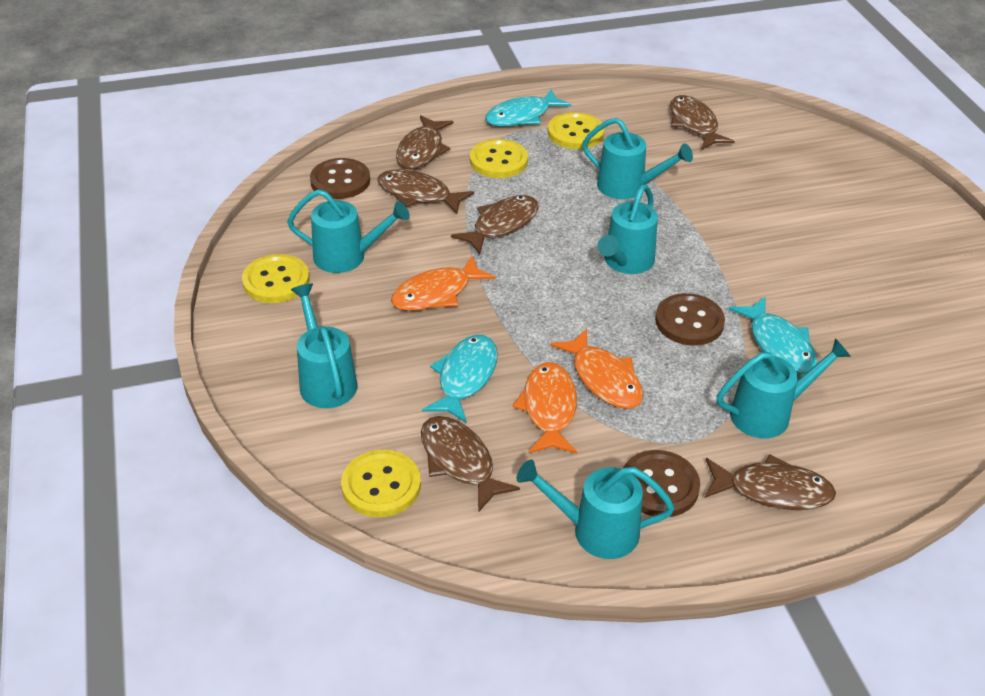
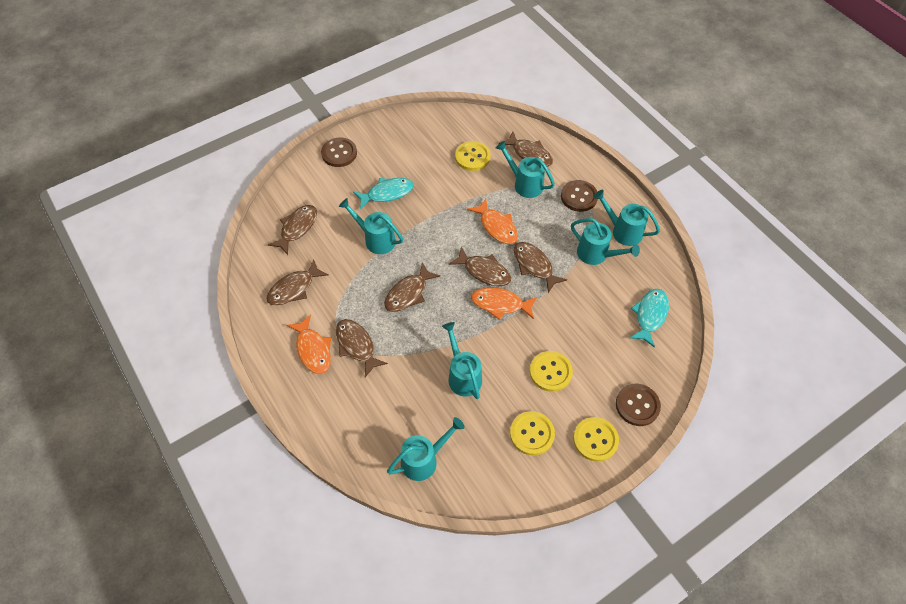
brown fish: 6 -> 7
turquoise fish: 3 -> 2

